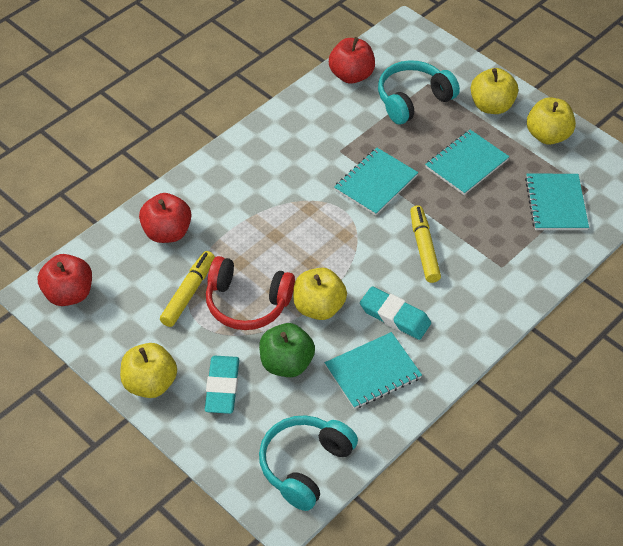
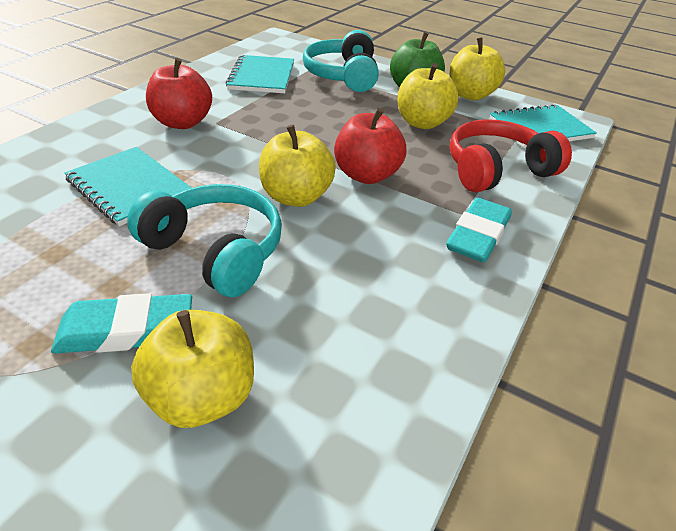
red apple: 3 -> 2
turquoise notebook: 4 -> 3
yellow marker: 2 -> 0

